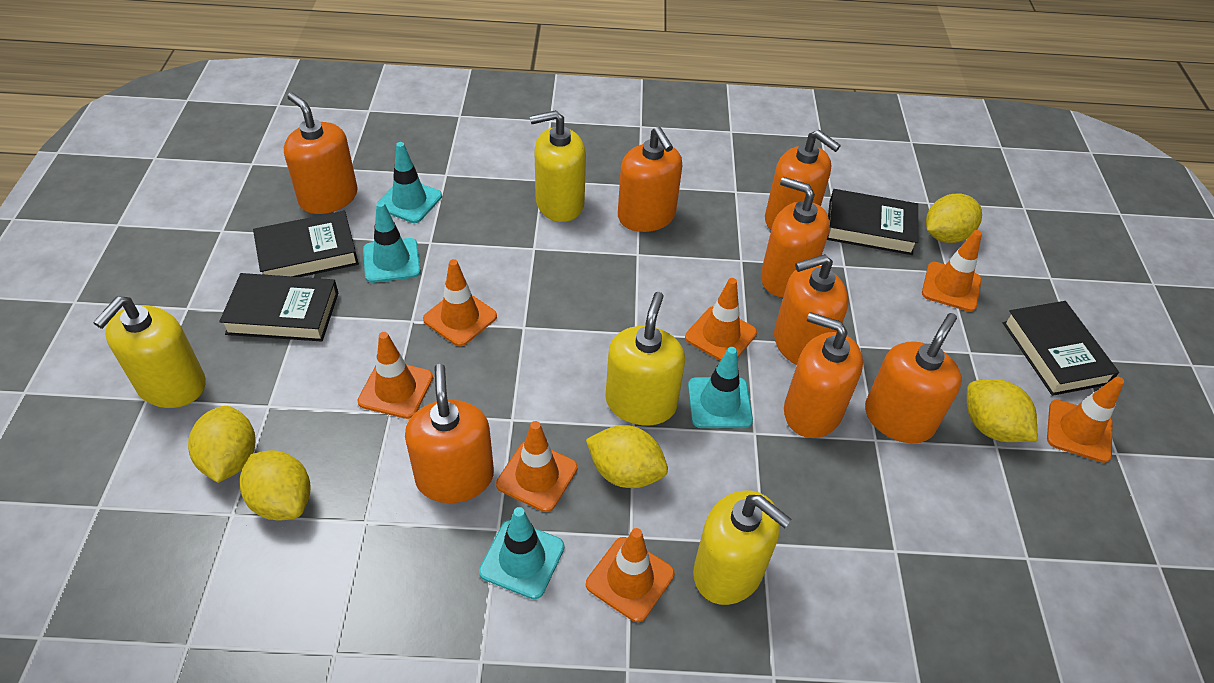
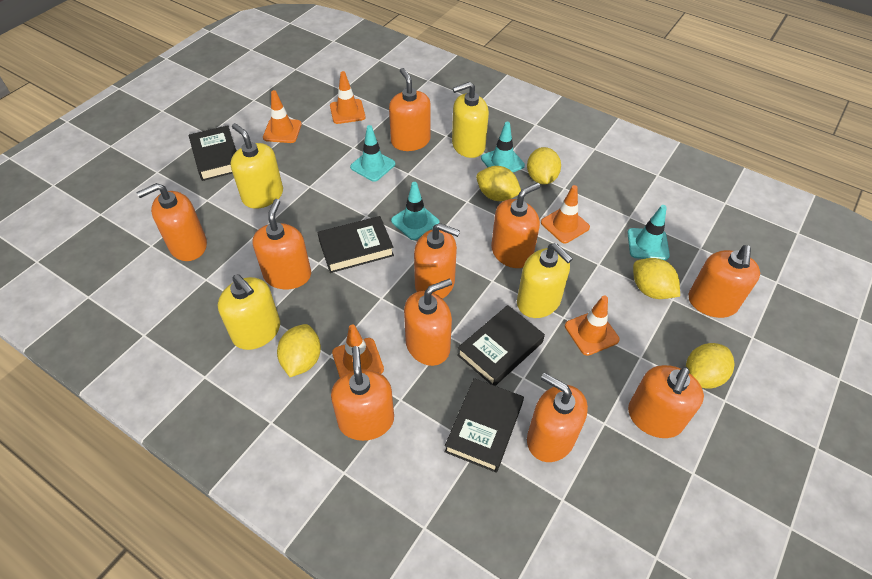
orange soap dispenser: 8 -> 10
orange traffic cone: 7 -> 5

